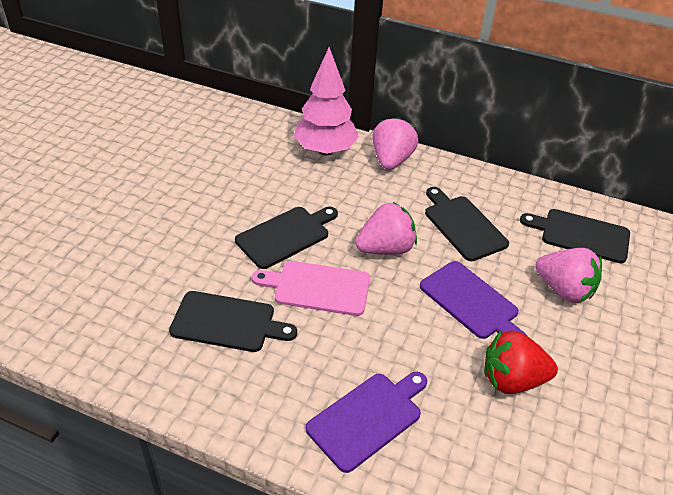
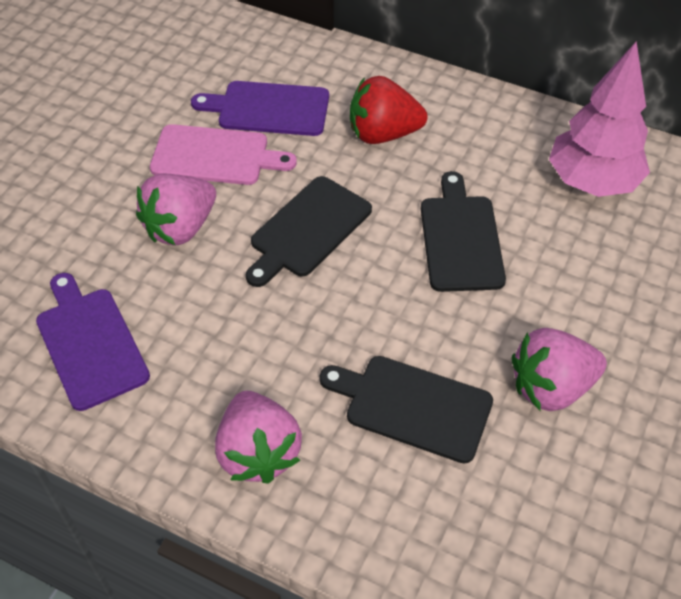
black cutting board: 4 -> 3

